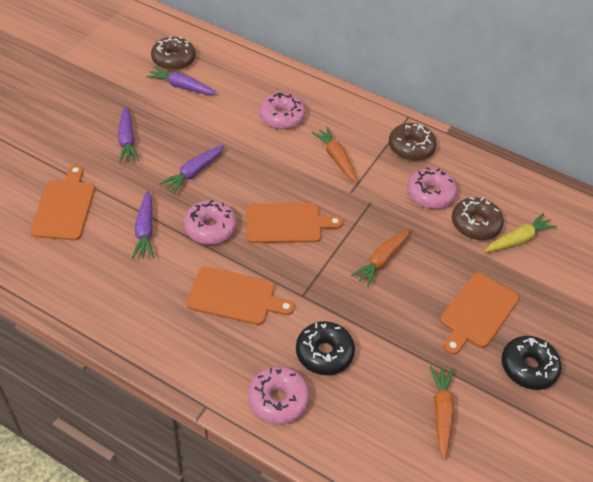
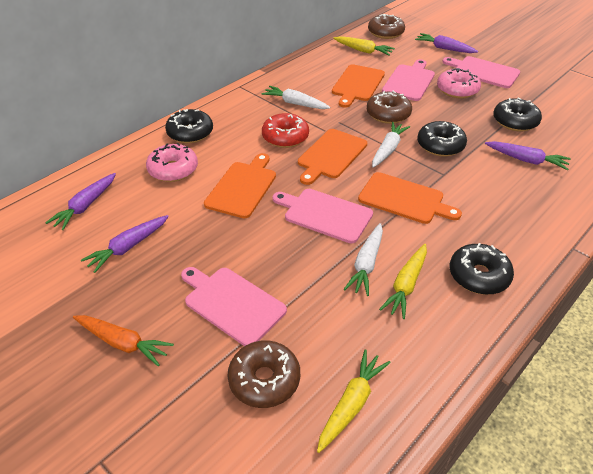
black donut: 2 -> 4
orange carrot: 3 -> 1
pink cutting board: 0 -> 4
pink donut: 4 -> 2
red donut: 0 -> 1
white carrot: 0 -> 3
yellow carrot: 1 -> 3

